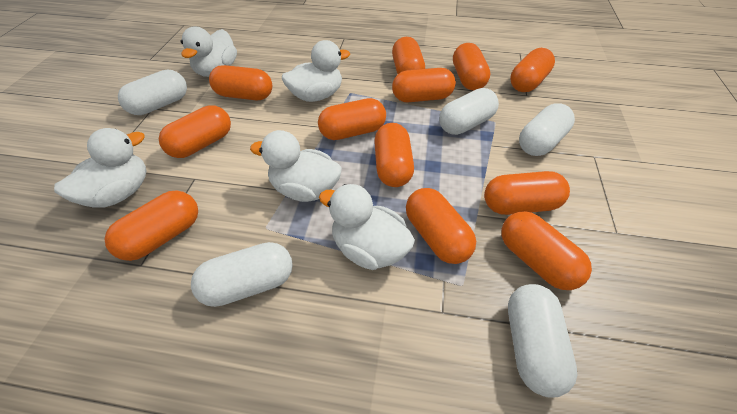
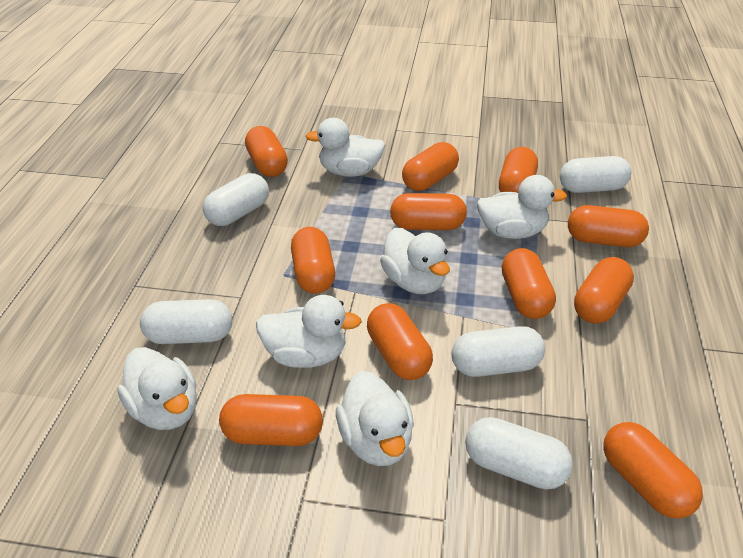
orange capsule: 12 -> 11
white duck: 5 -> 6

